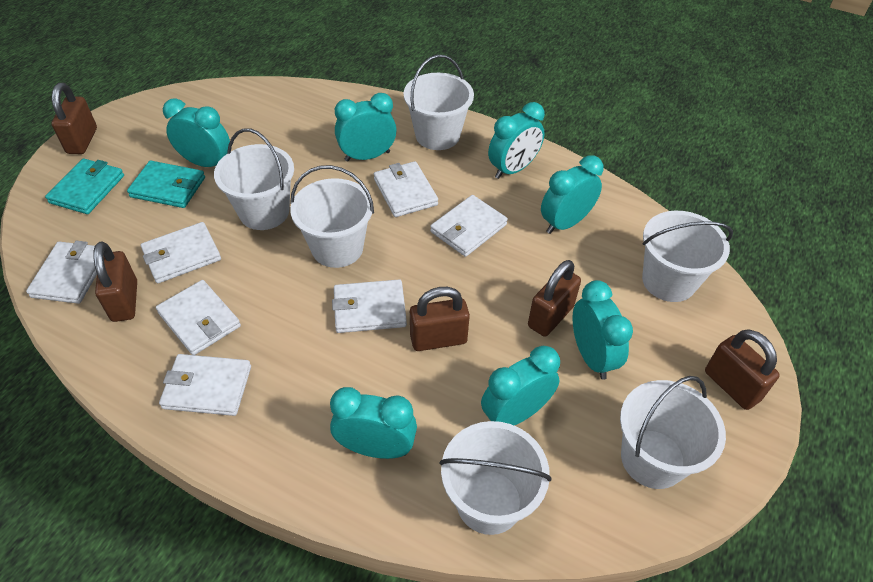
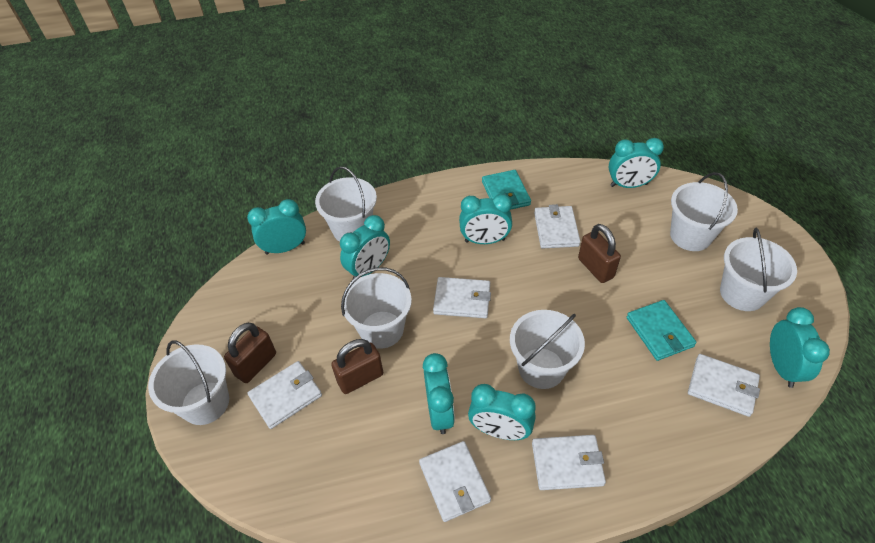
brown padlock: 5 -> 3
white wallet: 7 -> 6

